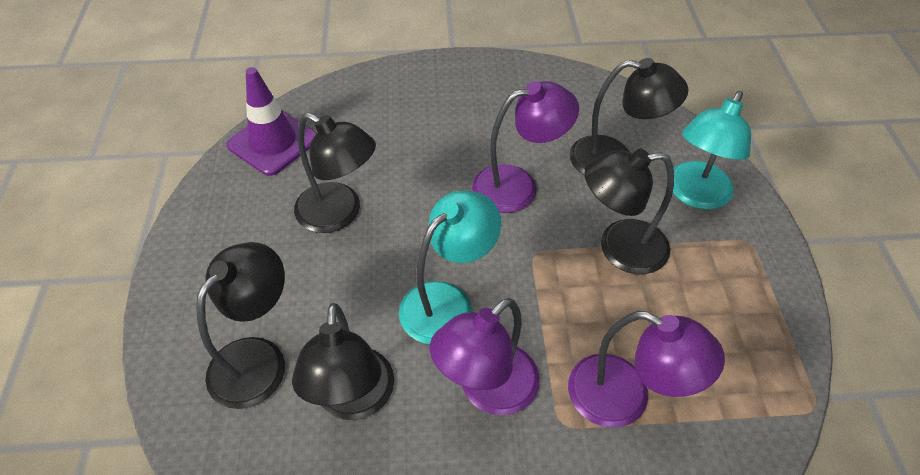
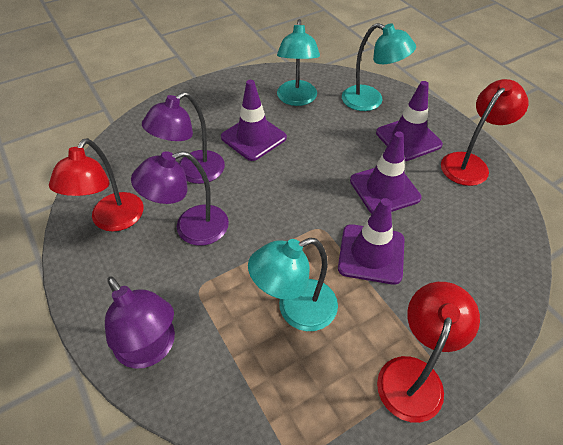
black lamp: 5 -> 0
purple traffic cone: 1 -> 4
red lamp: 0 -> 3
turquoise lamp: 2 -> 3

